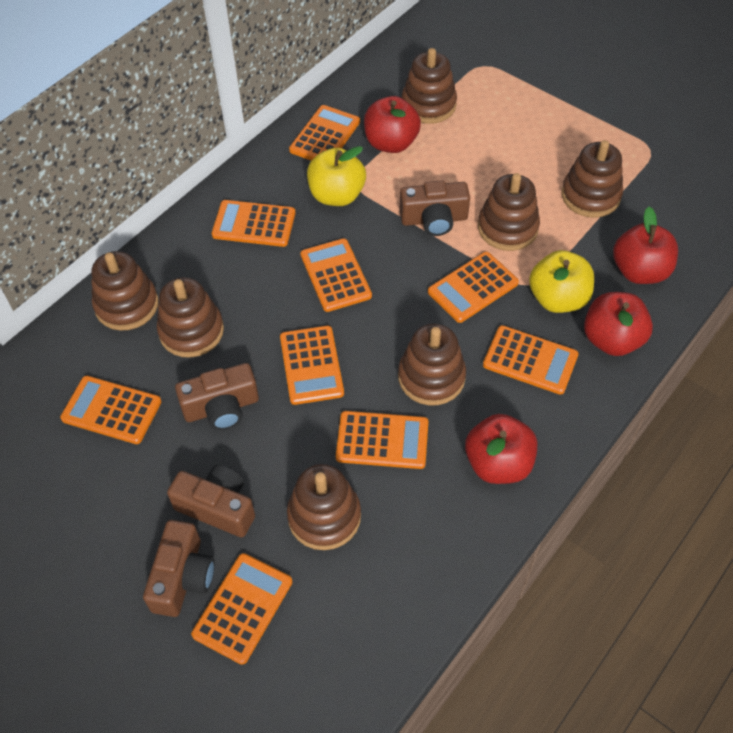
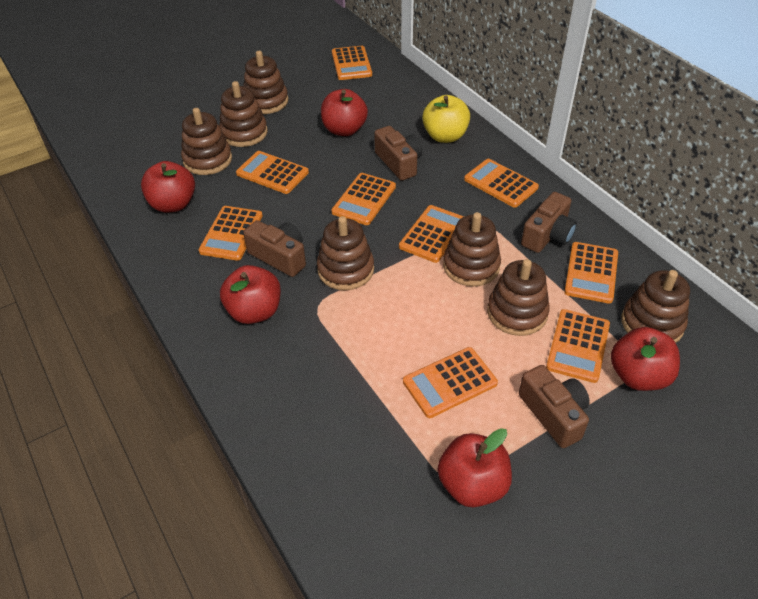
red apple: 4 -> 5
yellow apple: 2 -> 1

